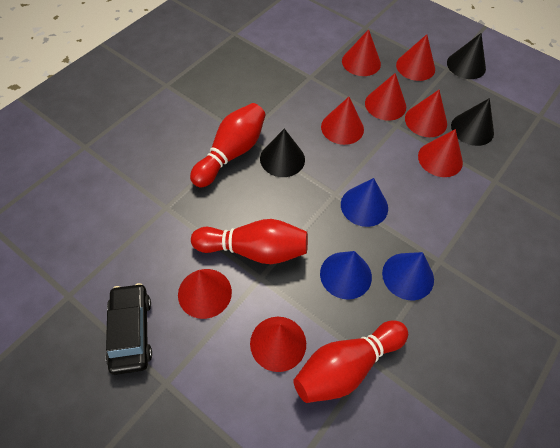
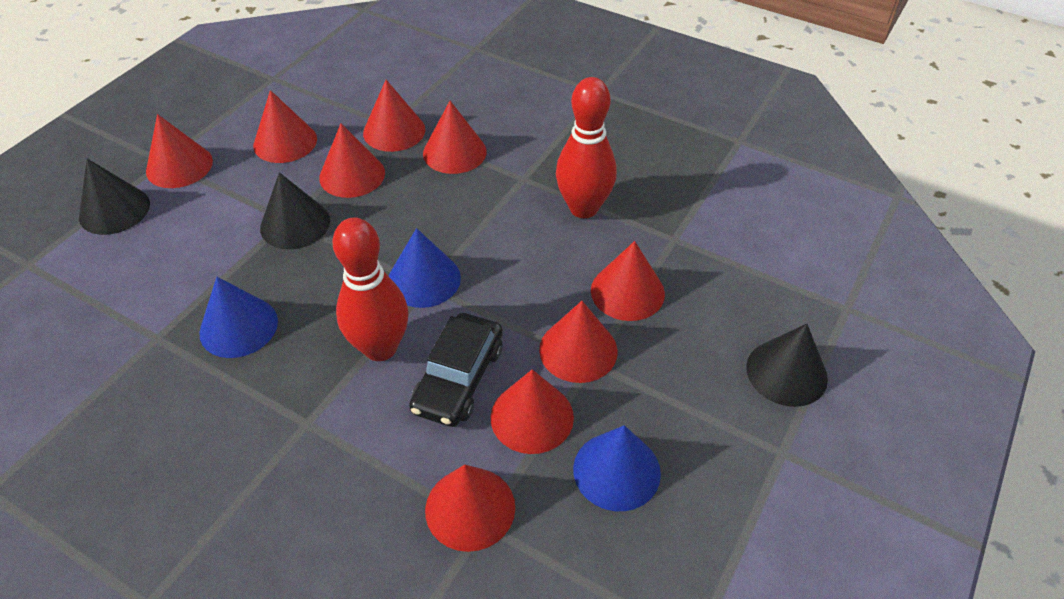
red bowling pin: 3 -> 2
red cone: 8 -> 9

